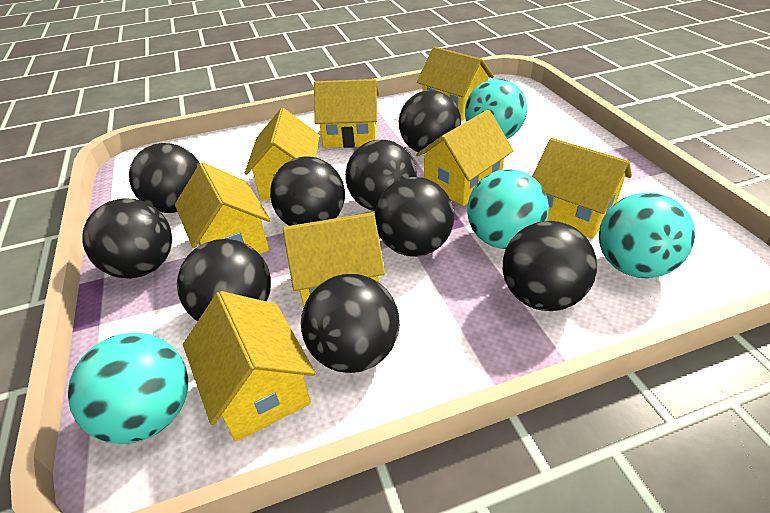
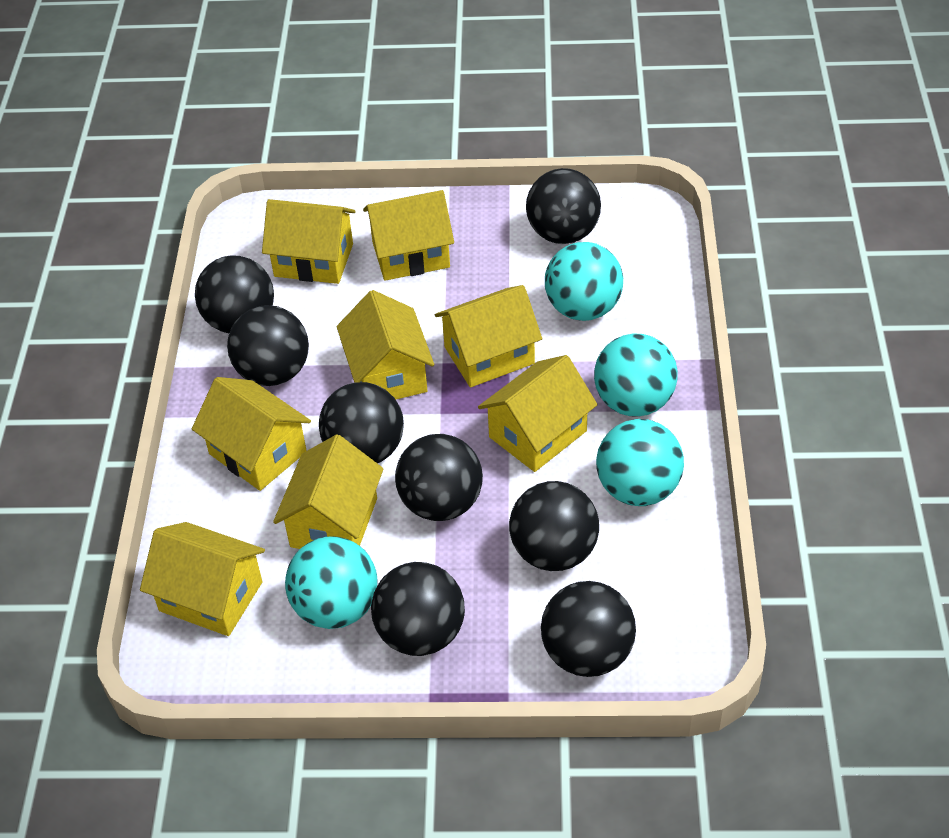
black ball: 9 -> 8

